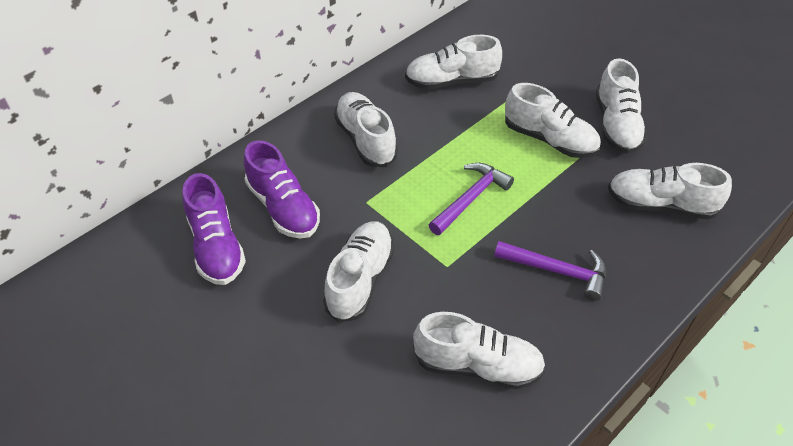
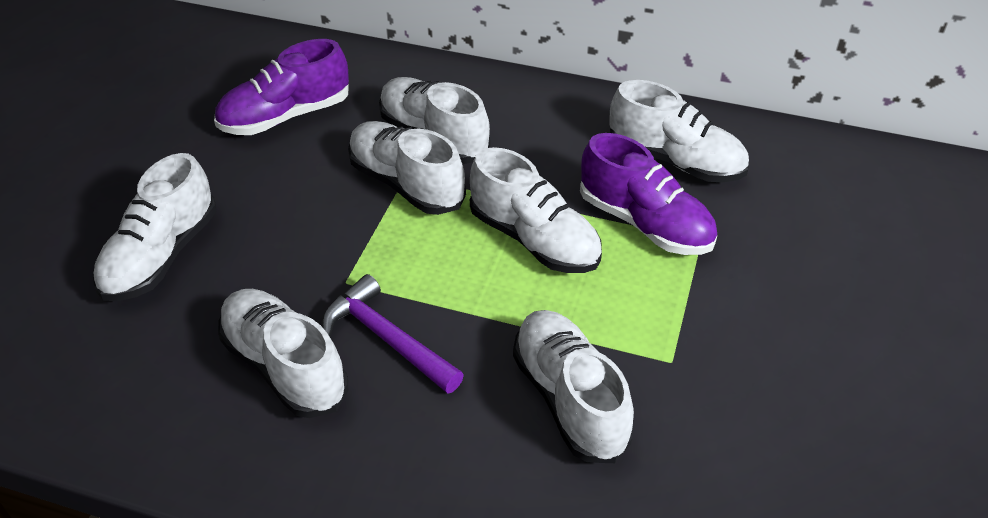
purple hammer: 2 -> 1

